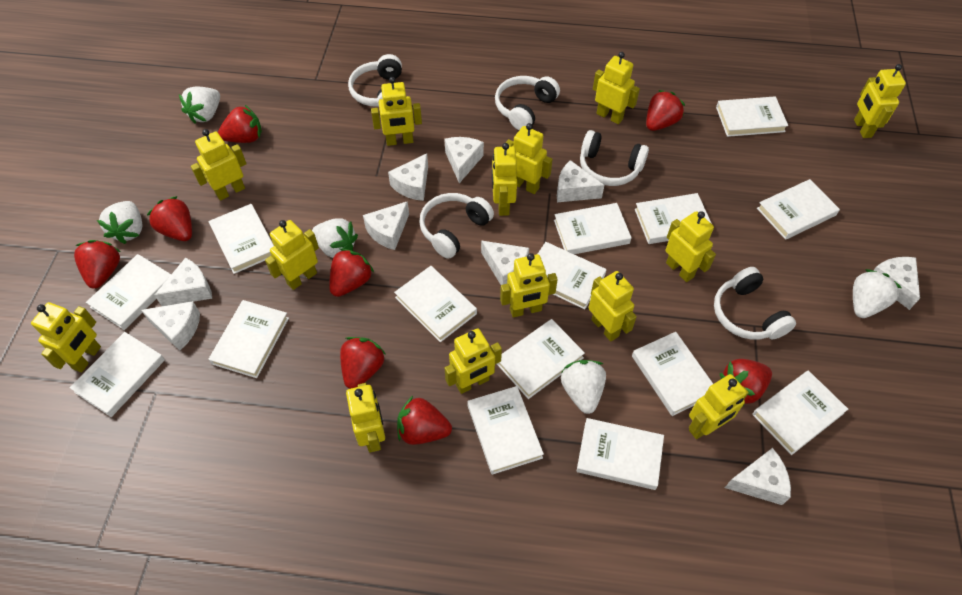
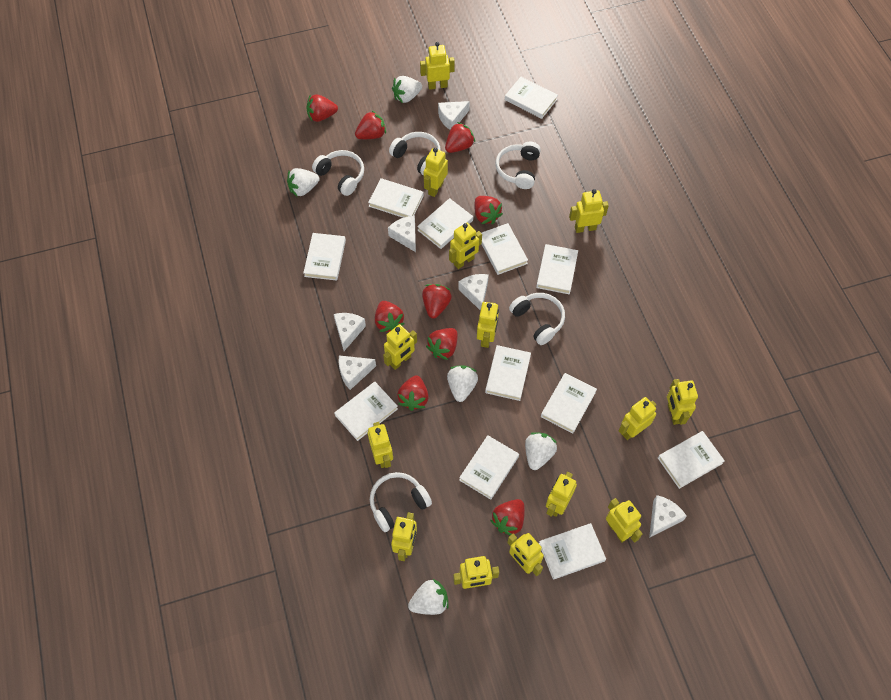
red strawberry: 8 -> 9
white book: 15 -> 12
white cheese: 9 -> 6

